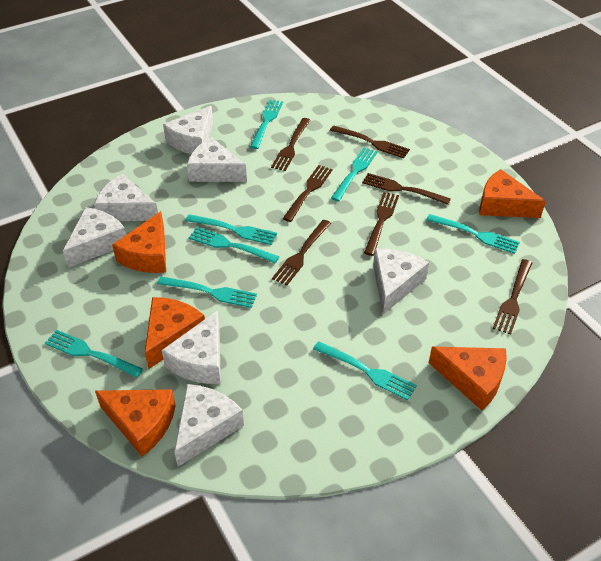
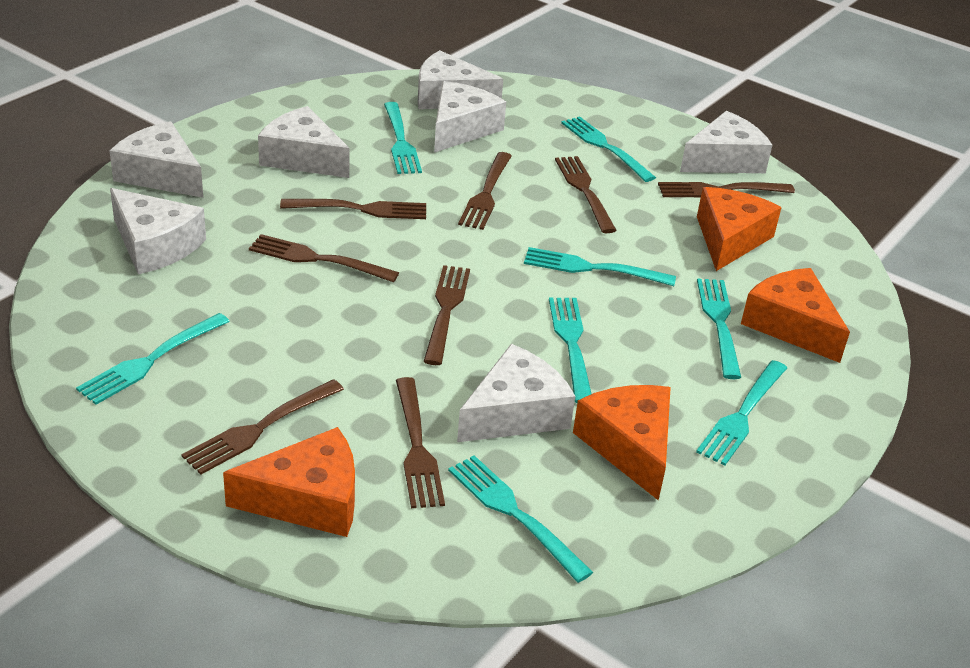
brown fork: 7 -> 8
orange cheese: 5 -> 4

